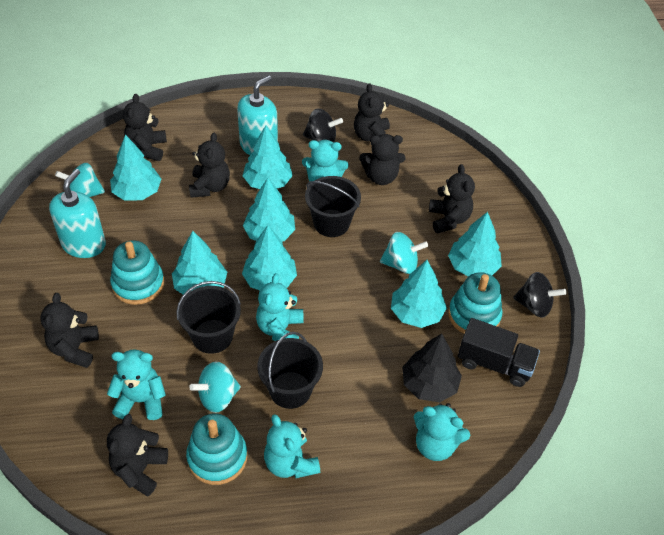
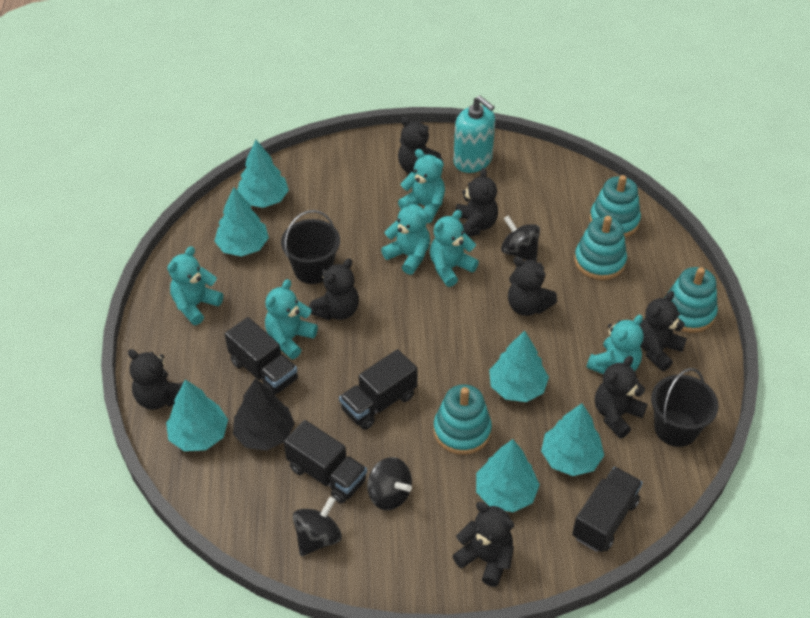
black bucket: 3 -> 2
black spinning top: 2 -> 3
black teddy bear: 7 -> 8
black truck: 1 -> 4
turquoise soap dispenser: 2 -> 1
turquoise spinning top: 3 -> 0
turquoise stacking toy: 3 -> 4
turquoise teddy bear: 5 -> 6
turquoise tree: 7 -> 6

